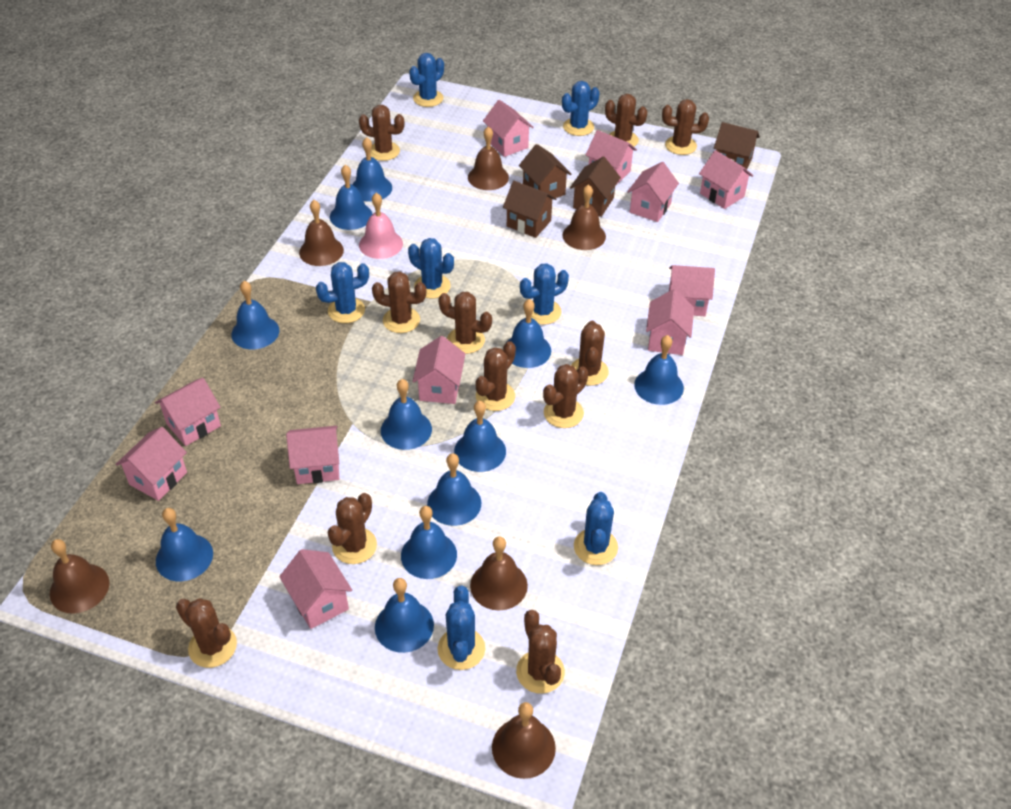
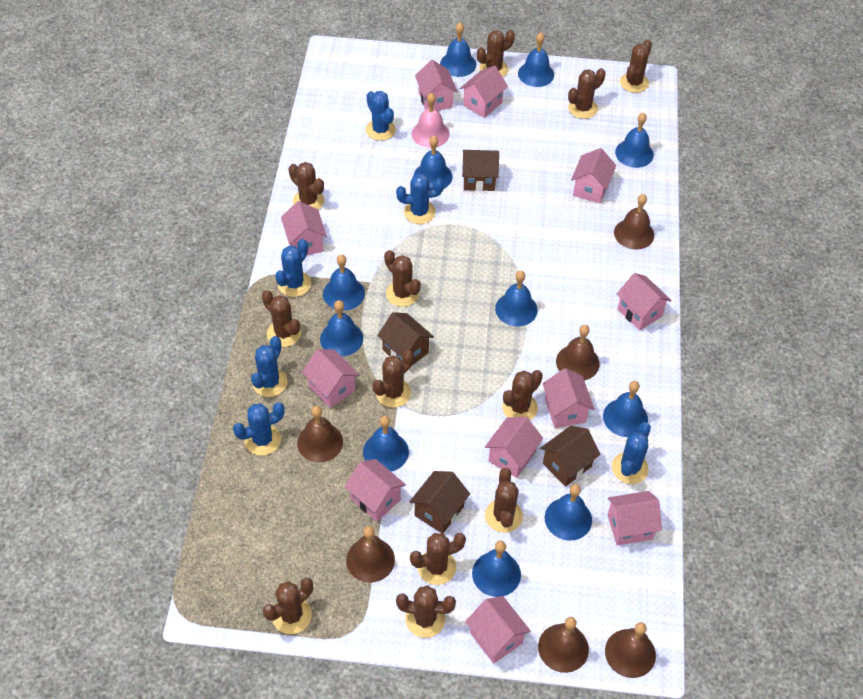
blue cactus: 7 -> 6
brown cactus: 11 -> 12

